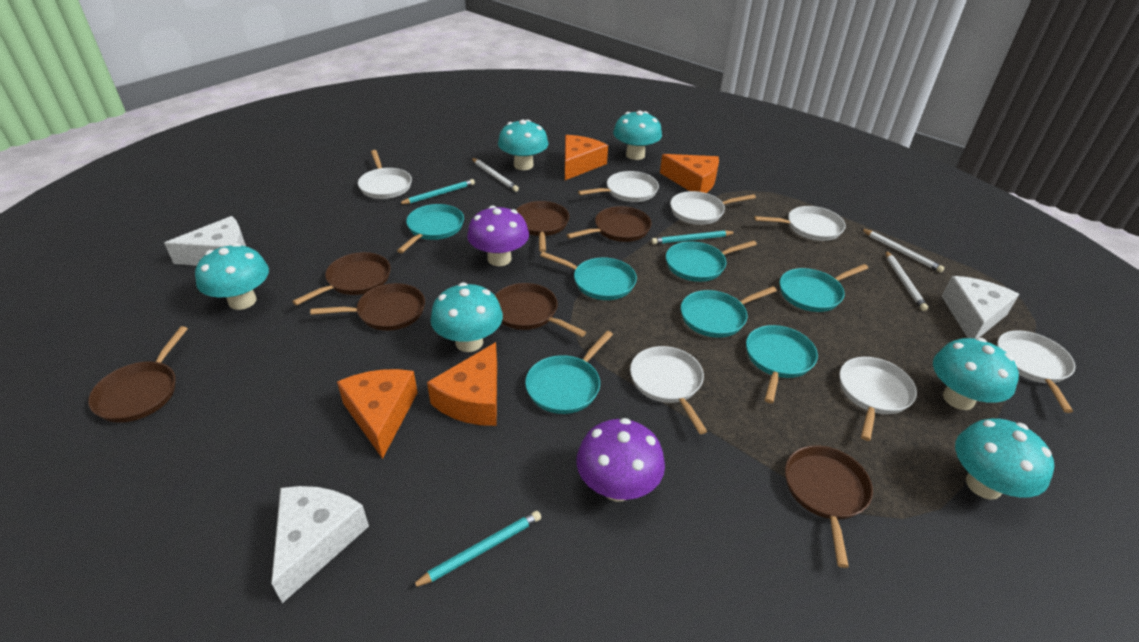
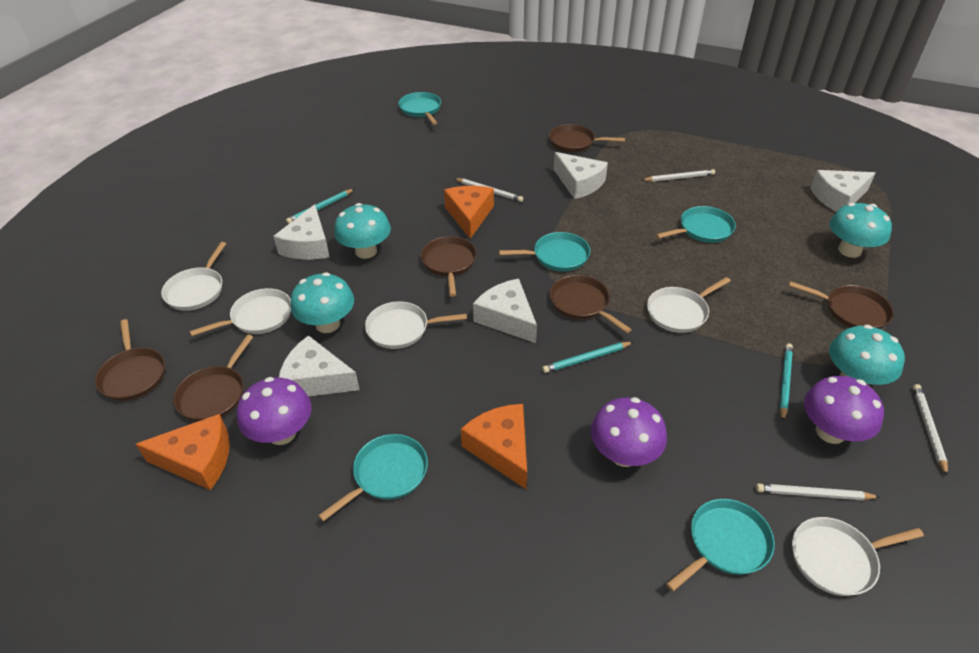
brown pan: 7 -> 6
orange cheese: 4 -> 3
purple mushroom: 2 -> 3
turquoise mushroom: 6 -> 4
turquoise pan: 7 -> 5
white cheese: 3 -> 5
white pan: 7 -> 5
white pencil: 3 -> 4

